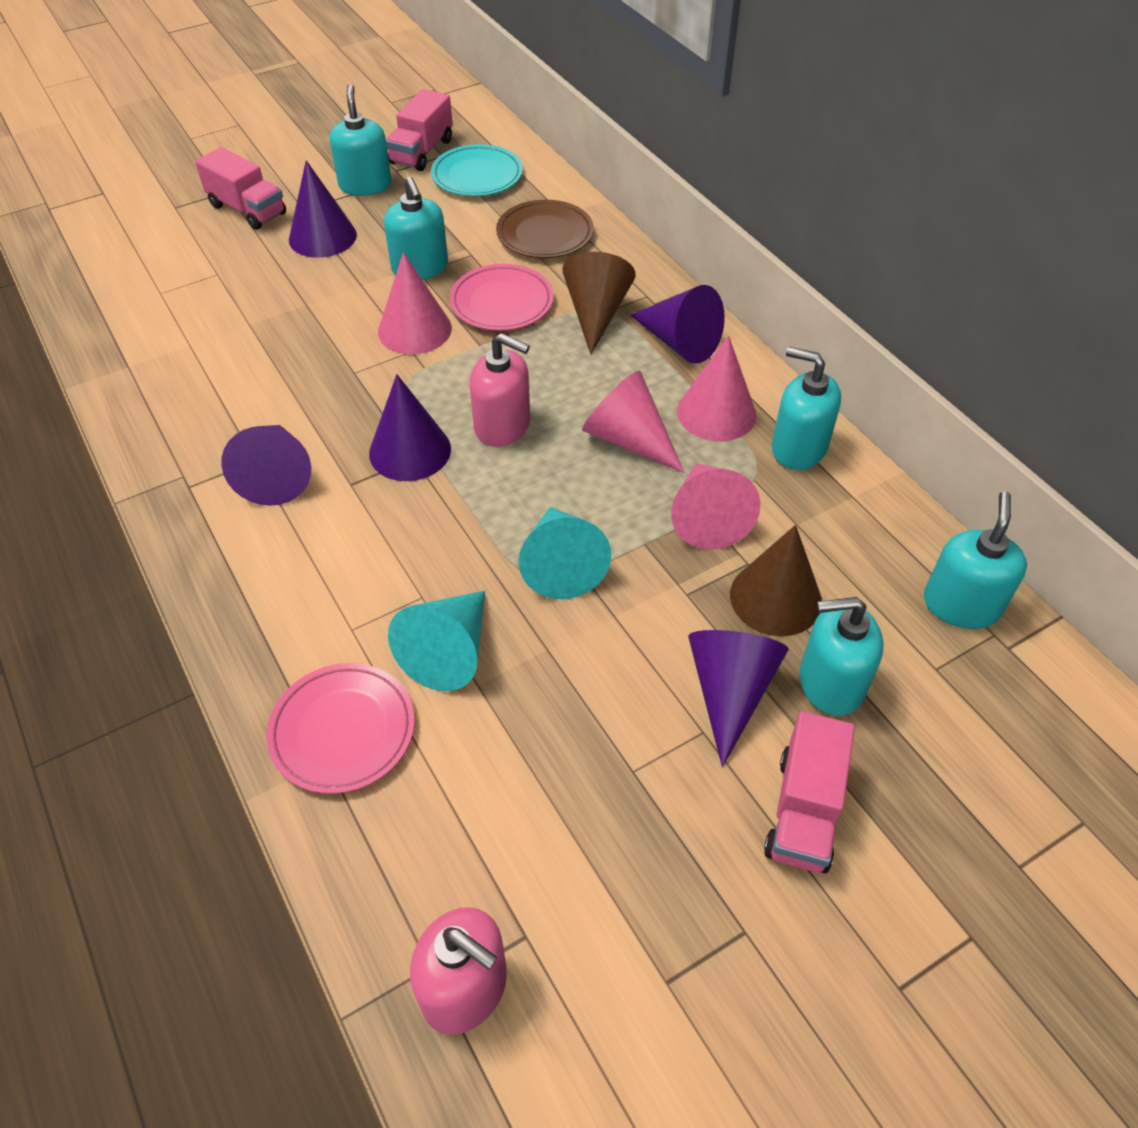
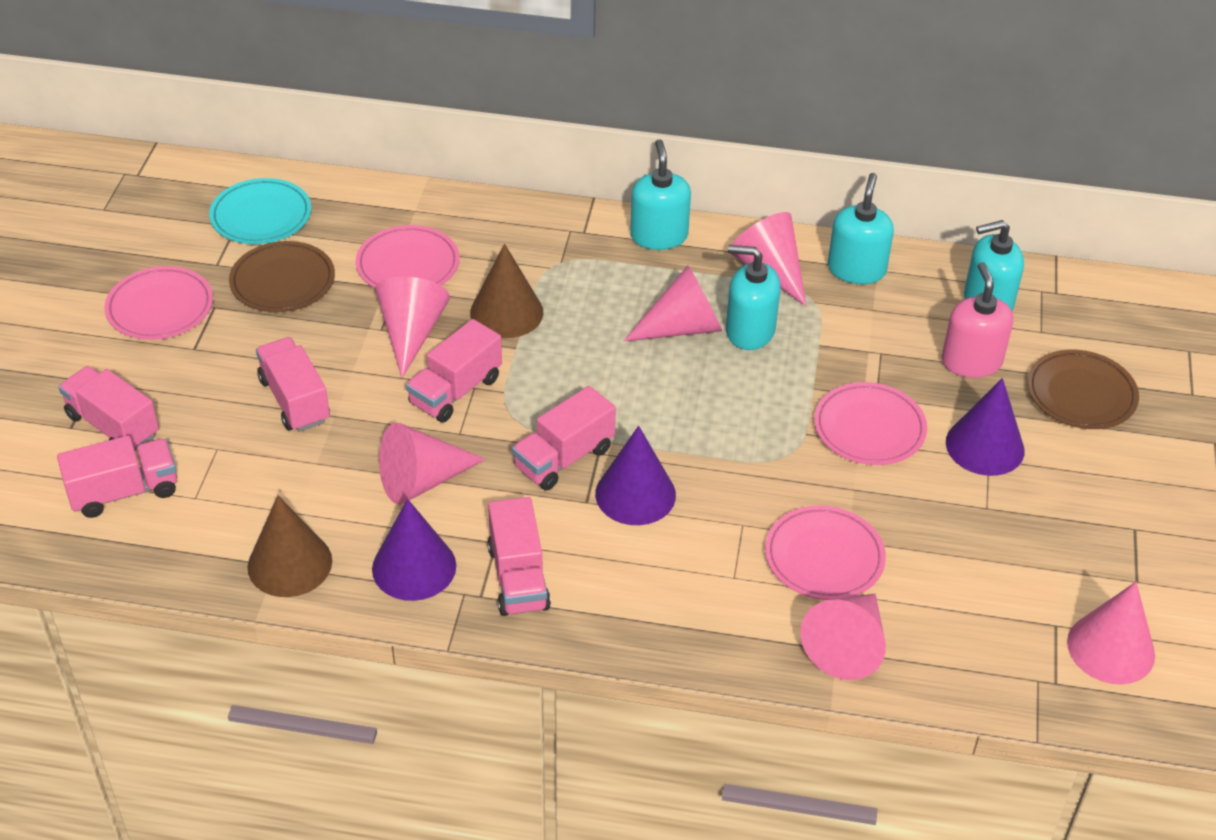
brown plate: 1 -> 2
pink cone: 4 -> 6
pink plate: 2 -> 4
pink soap dispenser: 2 -> 1
pink truck: 3 -> 6
purple cone: 5 -> 3
turquoise cone: 2 -> 0
turquoise soap dispenser: 5 -> 4

